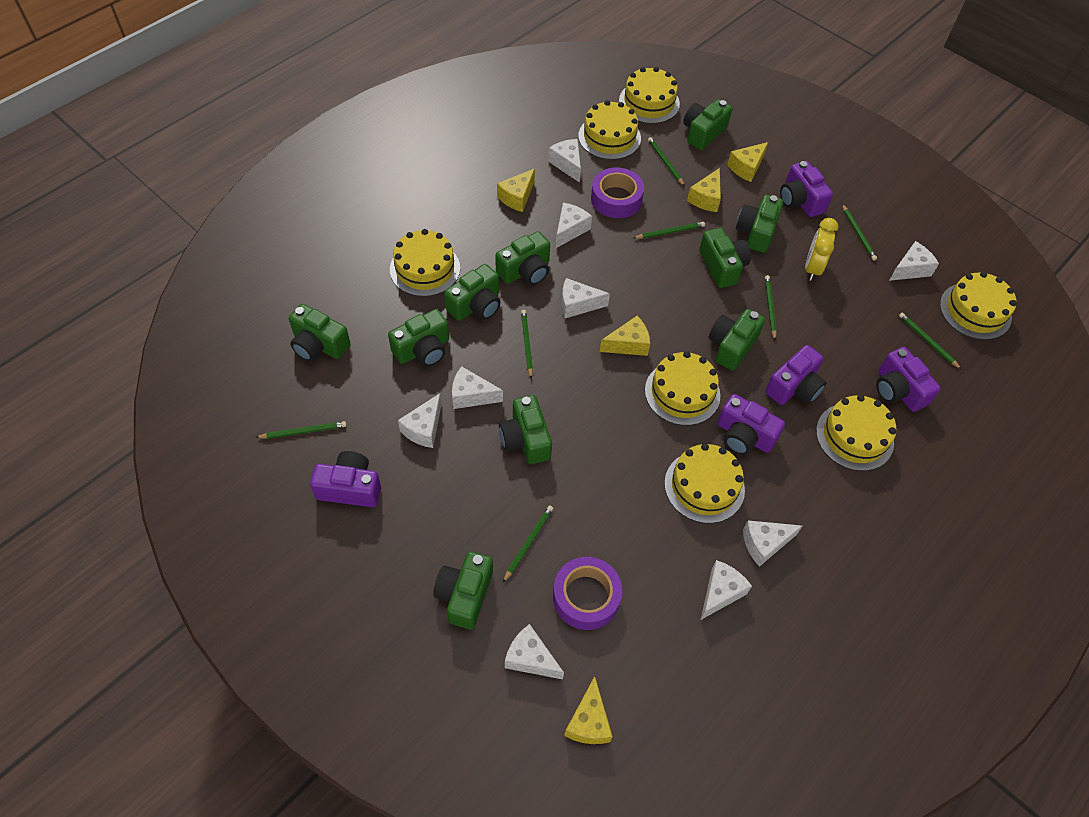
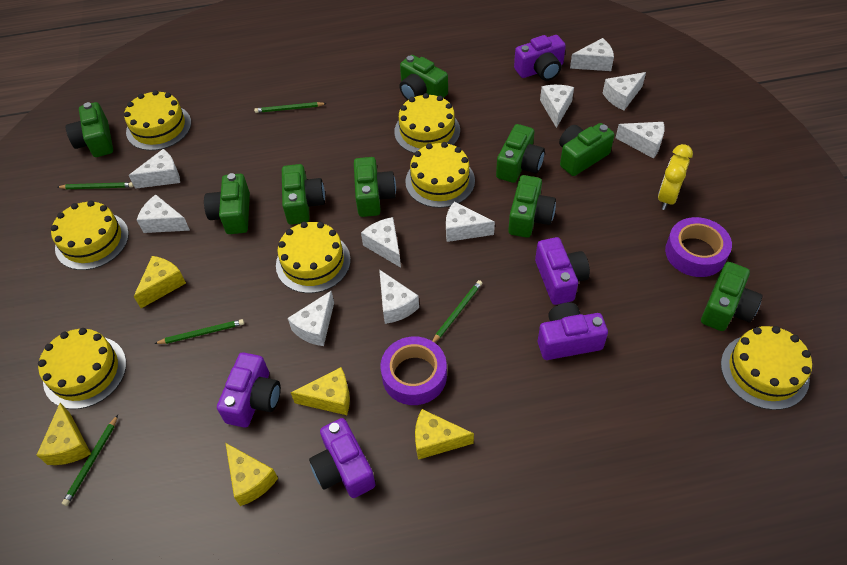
green camera: 10 -> 9
green pencil: 8 -> 5
white cheese: 9 -> 10

